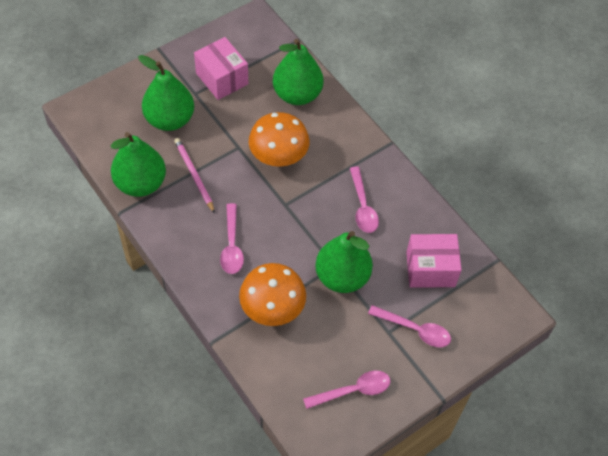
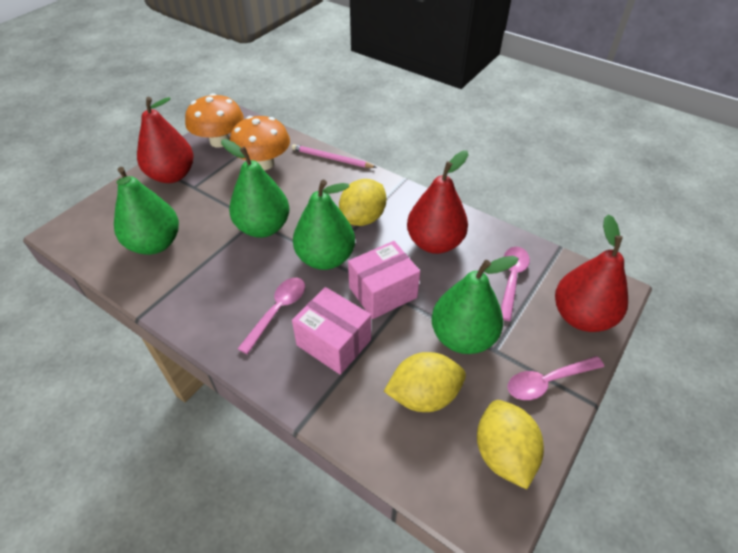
pink spoon: 4 -> 3
red pear: 0 -> 3
yellow lemon: 0 -> 3

